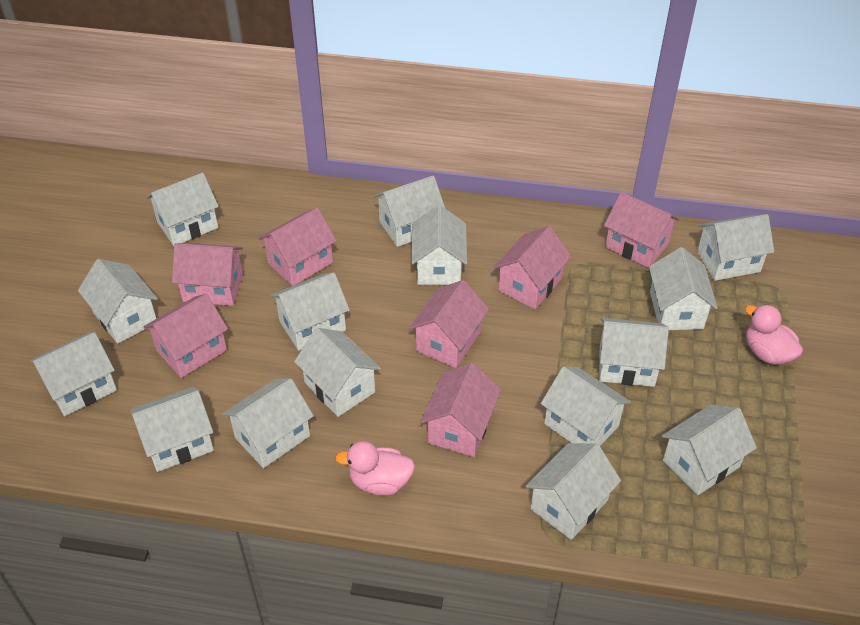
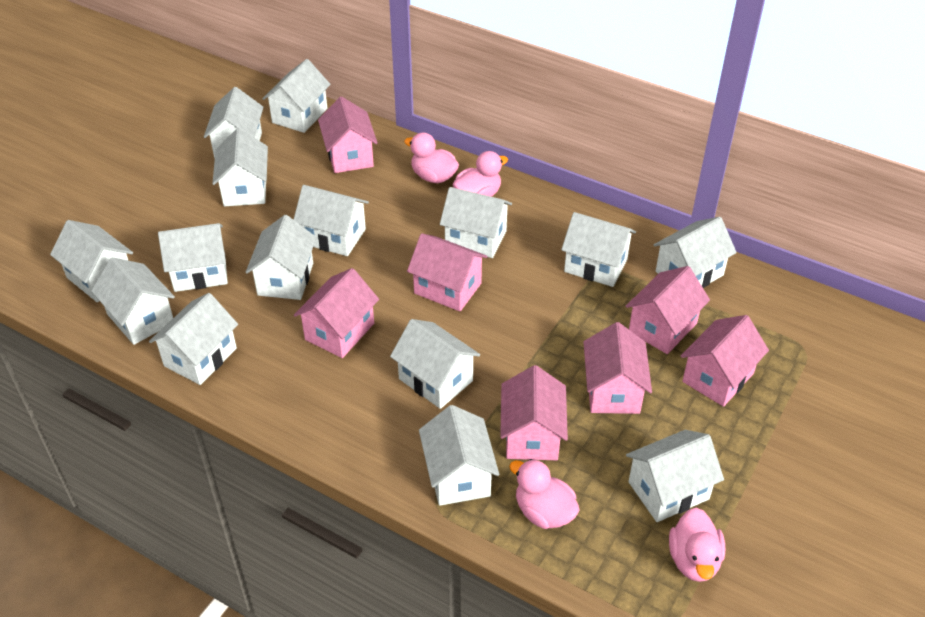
pink duck: 2 -> 4

